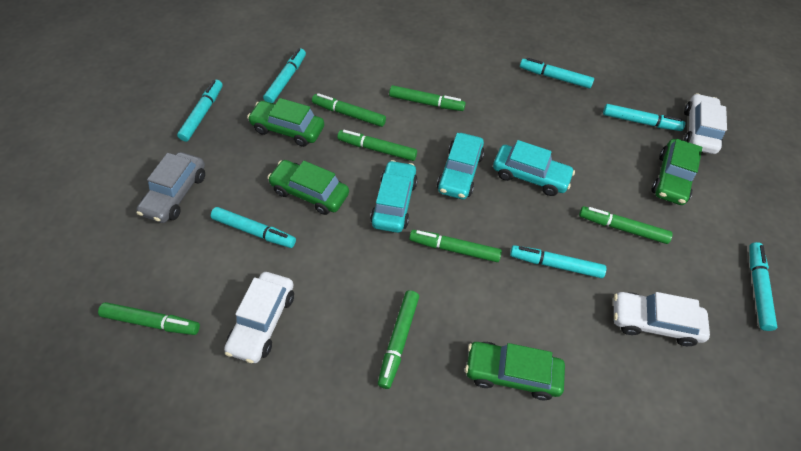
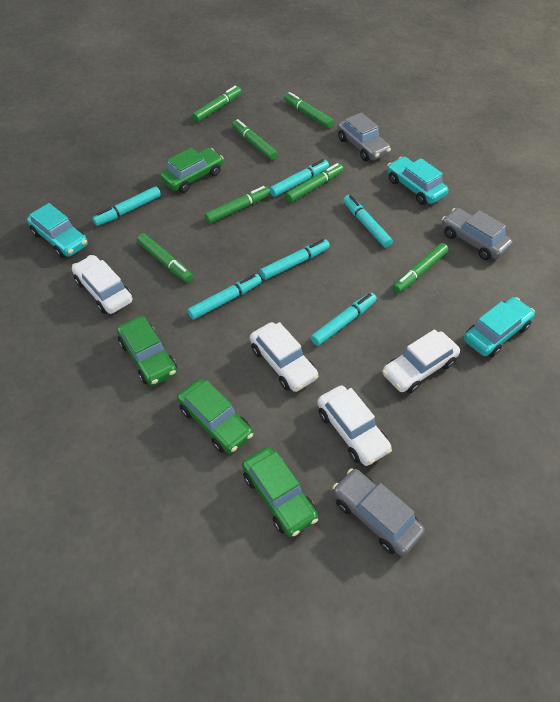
grey car: 1 -> 3
turquoise marker: 7 -> 6
white car: 3 -> 4

